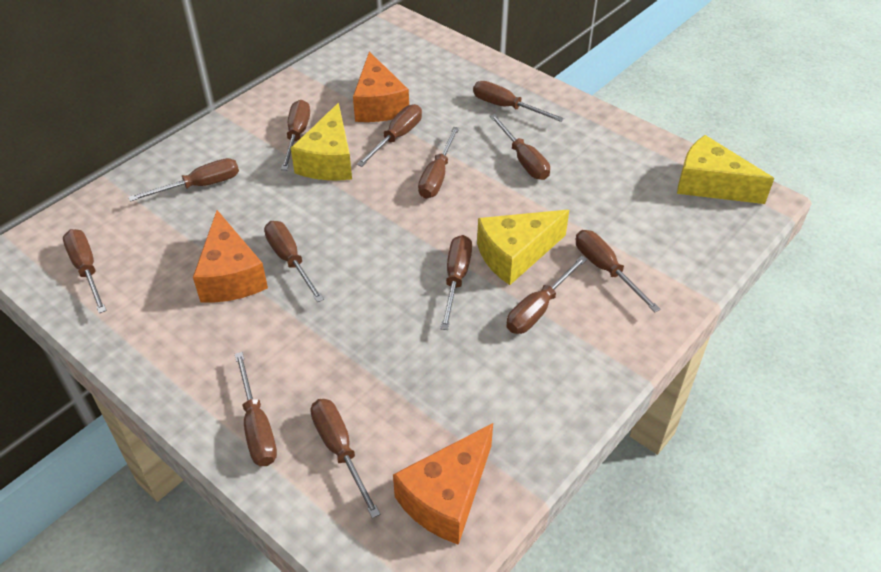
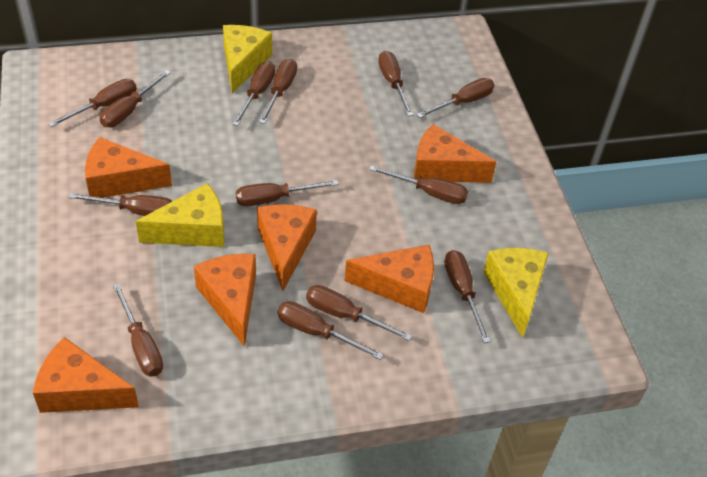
orange cheese: 3 -> 6

